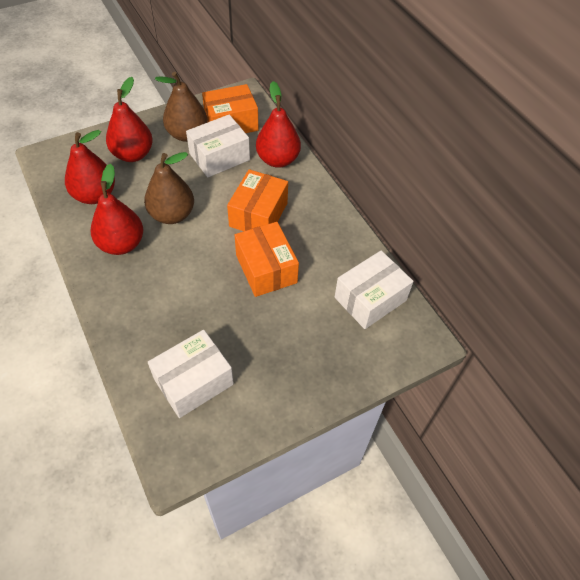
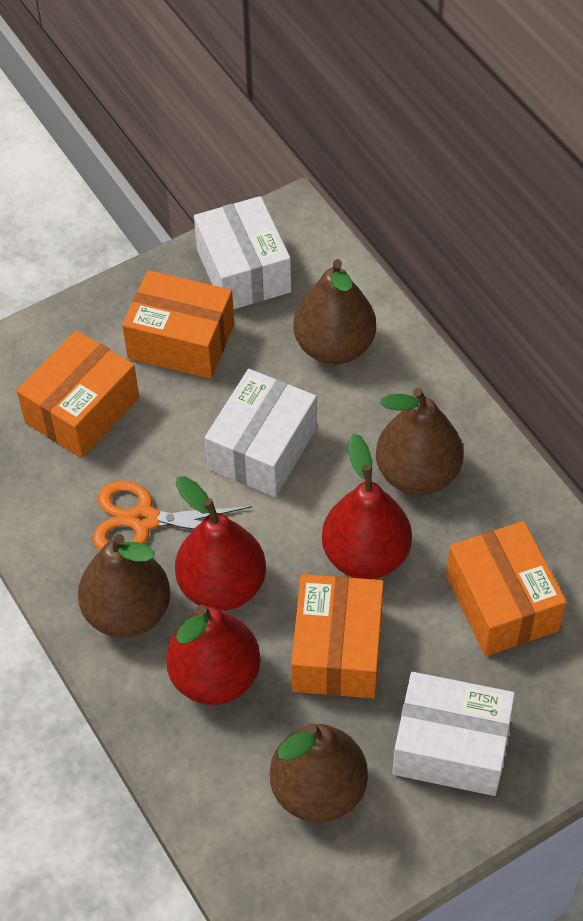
brown pear: 2 -> 4
orange box: 3 -> 4
orange scissors: 0 -> 1
red pear: 4 -> 3

